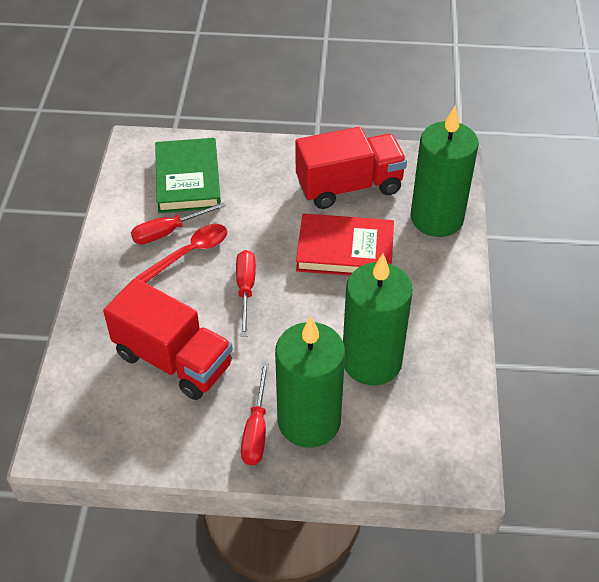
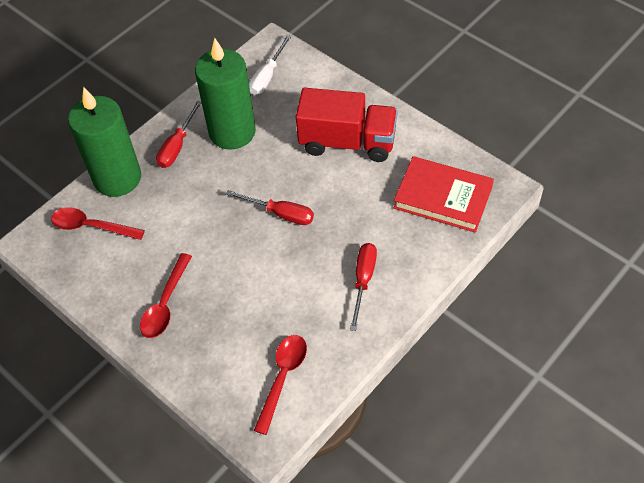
green book: 1 -> 0
green candle: 3 -> 2
red spoon: 1 -> 3
red truck: 2 -> 1
white screwdriver: 0 -> 1

